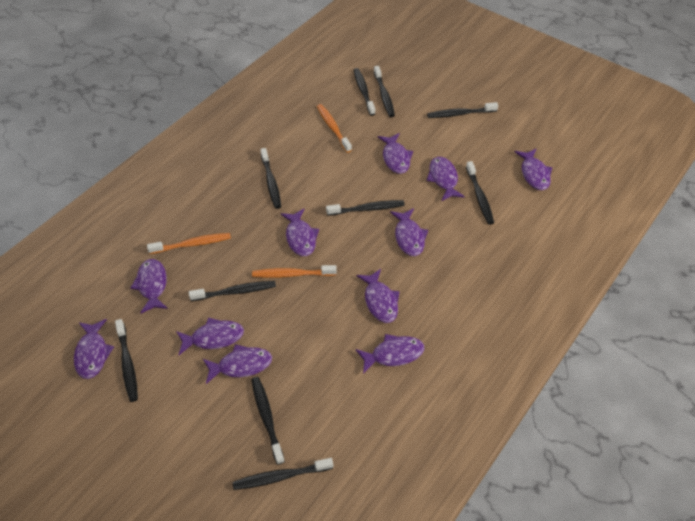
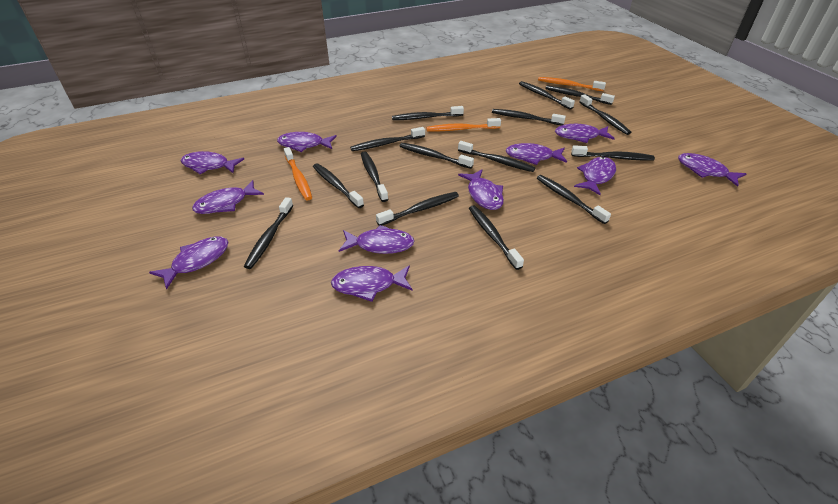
black toothbrush: 10 -> 15

